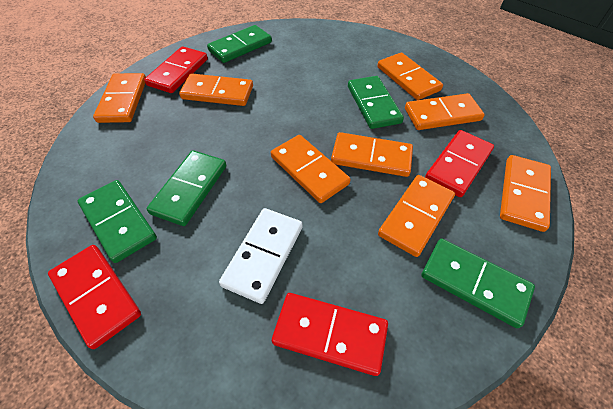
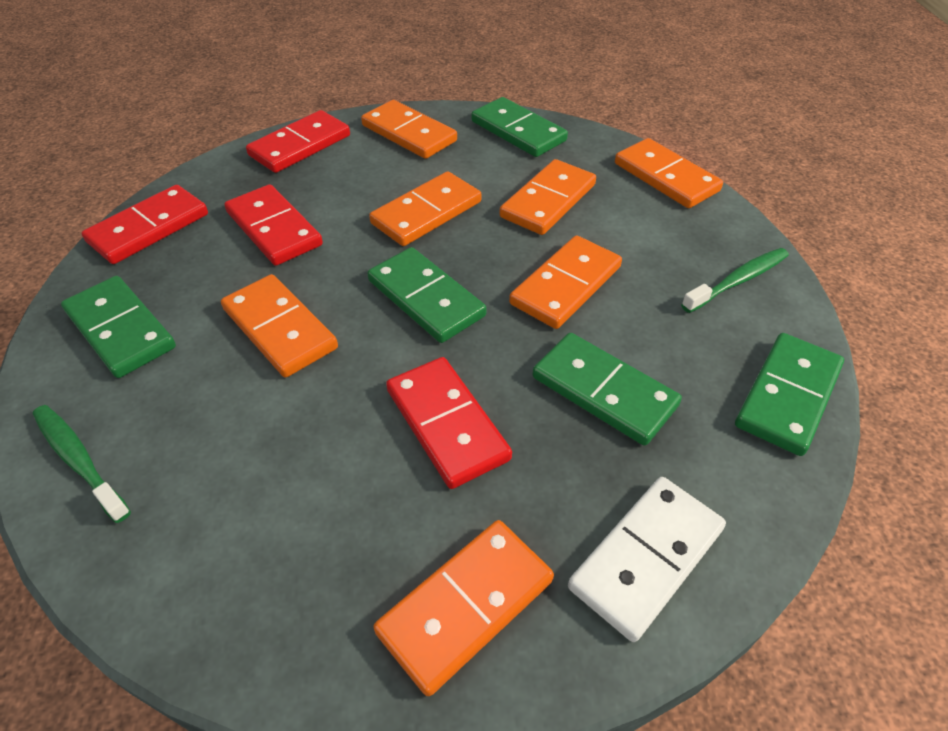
green toothbrush: 0 -> 2
orange domino: 8 -> 7

